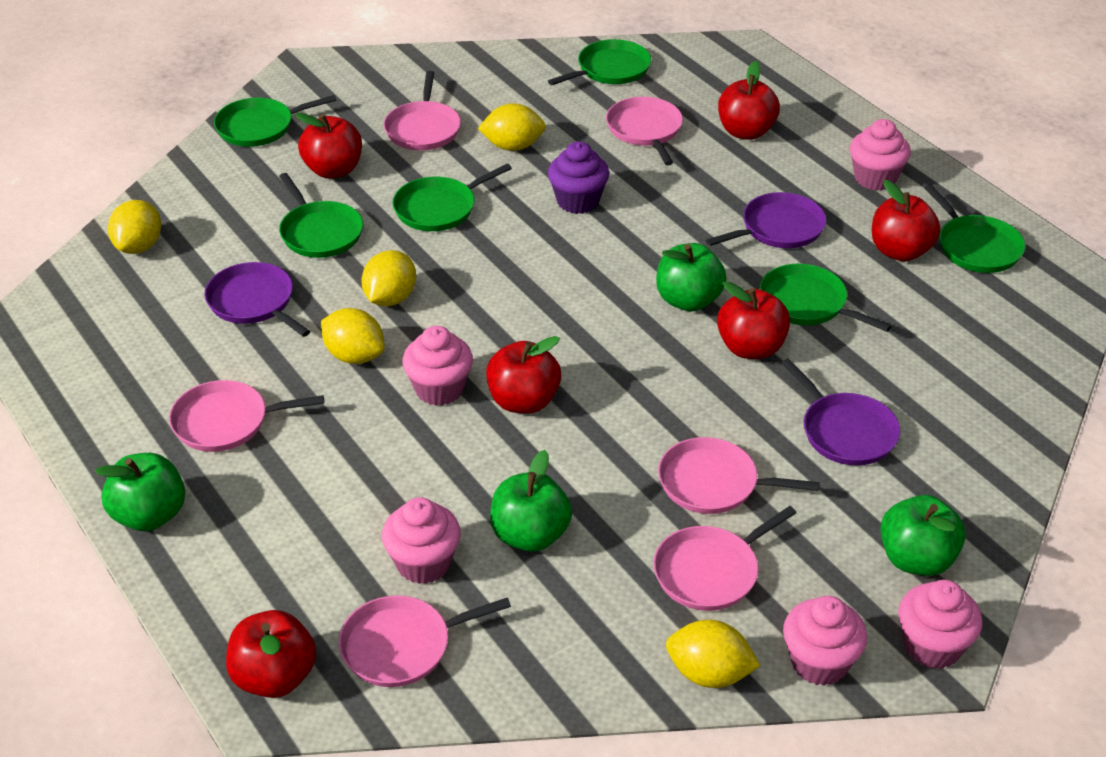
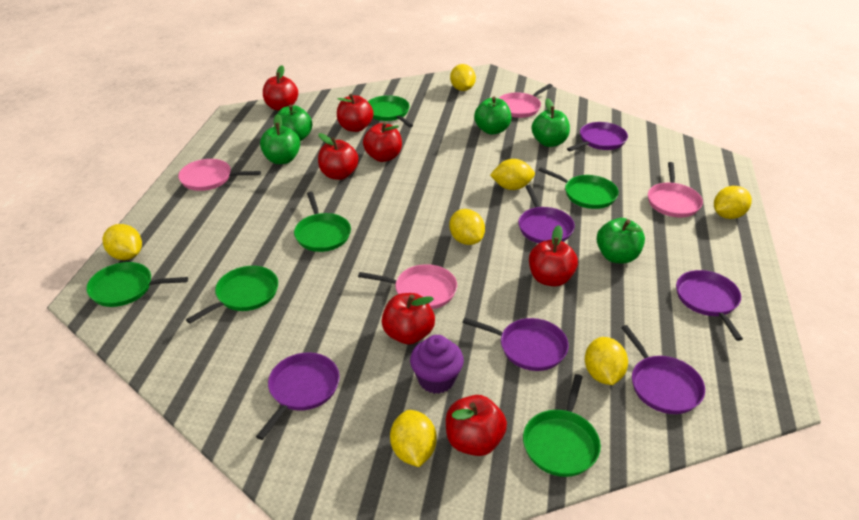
green apple: 4 -> 5
pink cupcake: 5 -> 0
pink pan: 6 -> 4
purple pan: 3 -> 6
red apple: 6 -> 7
yellow lemon: 5 -> 7

